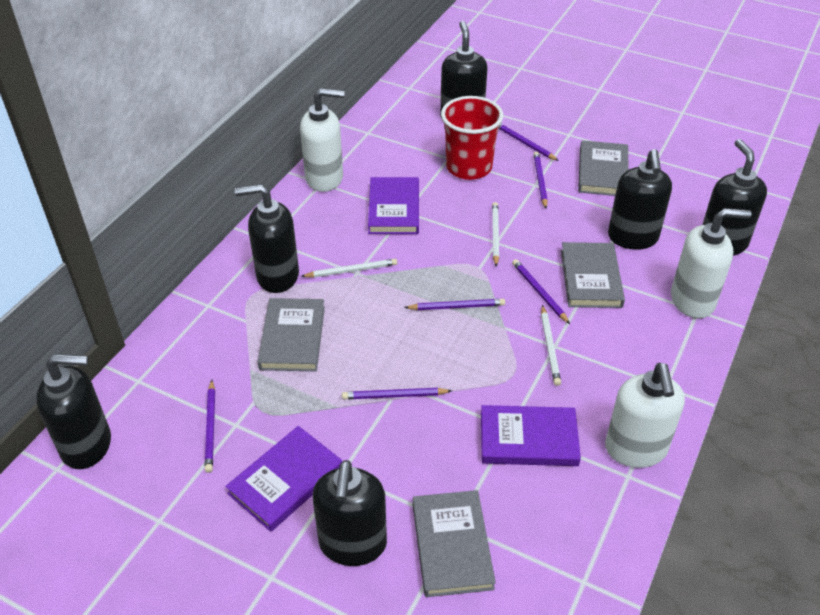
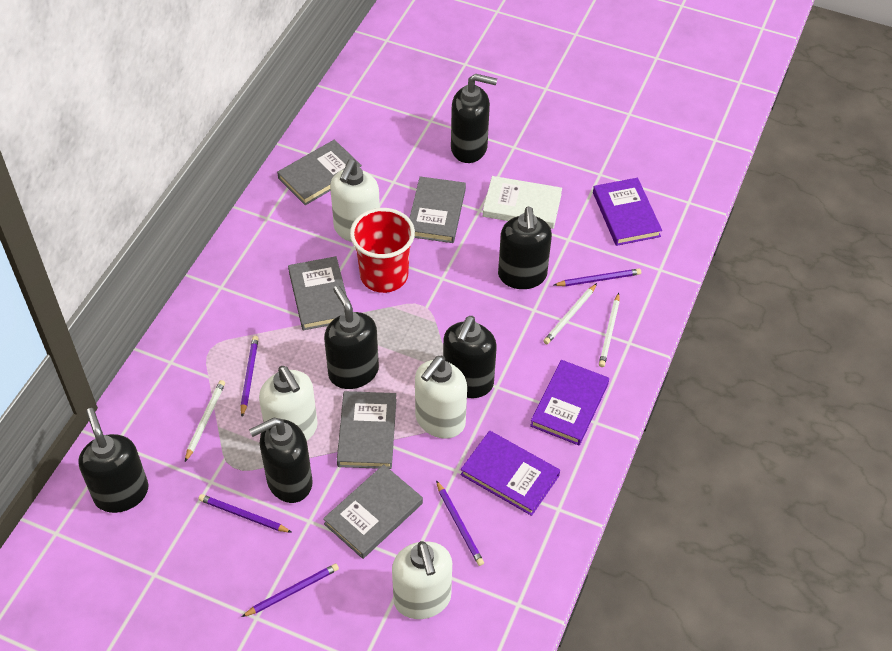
grey book: 4 -> 5
purple pencil: 6 -> 5
white book: 0 -> 1
white soap dispenser: 3 -> 4

